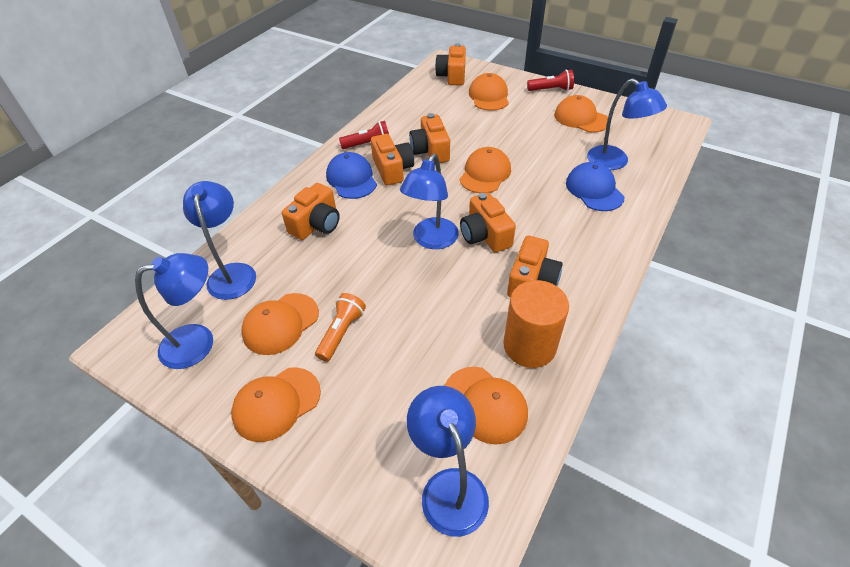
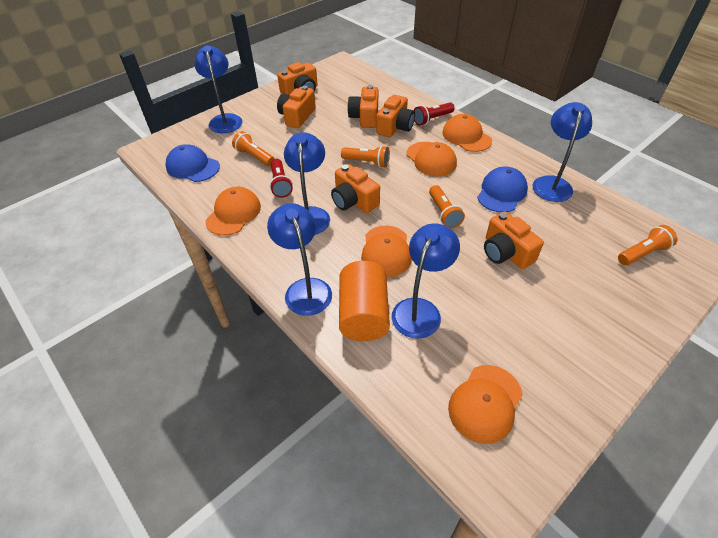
orange cap: 6 -> 5
orange flashlight: 1 -> 4

